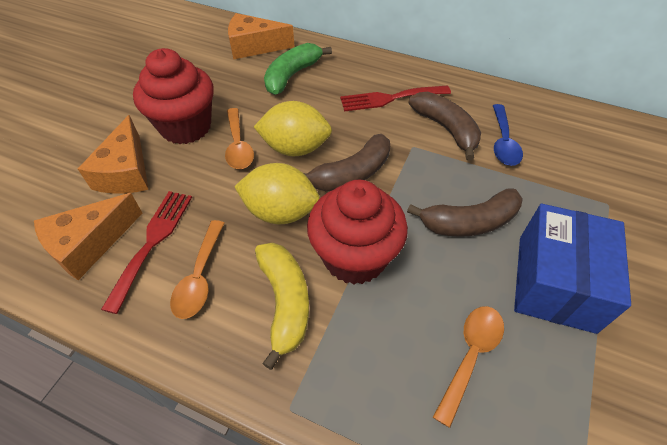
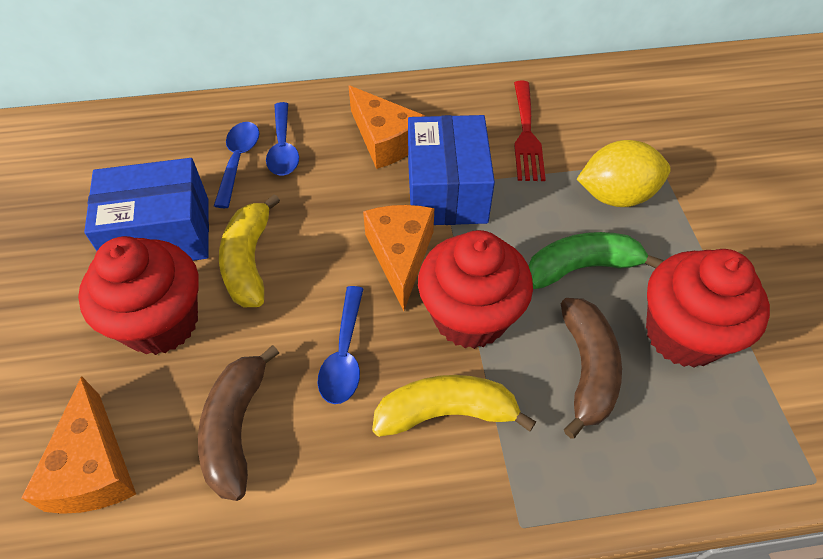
blue box: 1 -> 2
blue spoon: 1 -> 3
brown banana: 3 -> 2
orange spoon: 3 -> 0
red cupcake: 2 -> 3
red fork: 2 -> 1
yellow banana: 1 -> 2
yellow lemon: 2 -> 1

